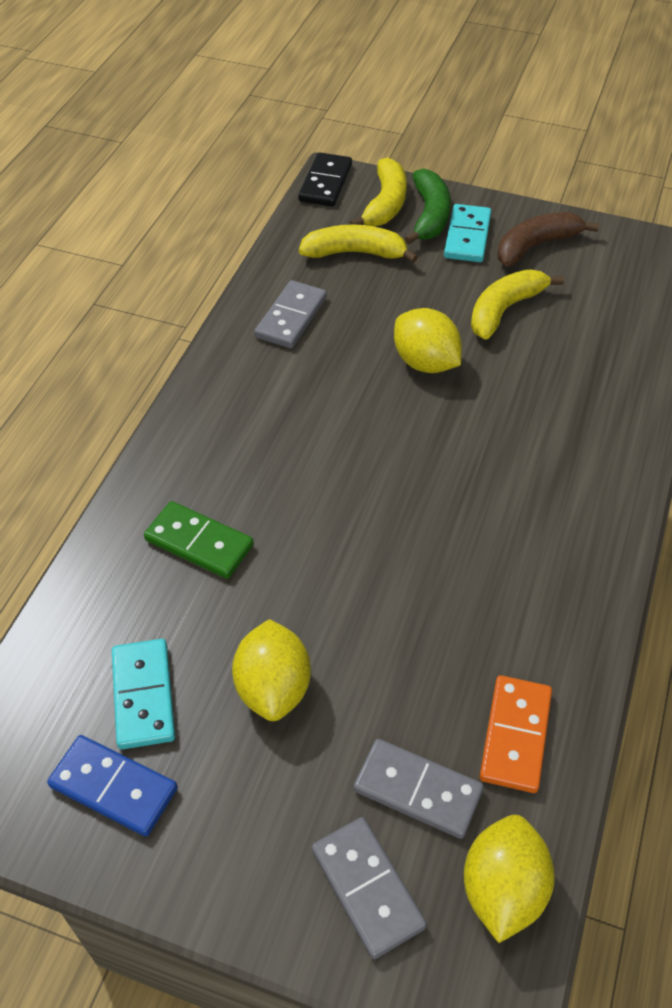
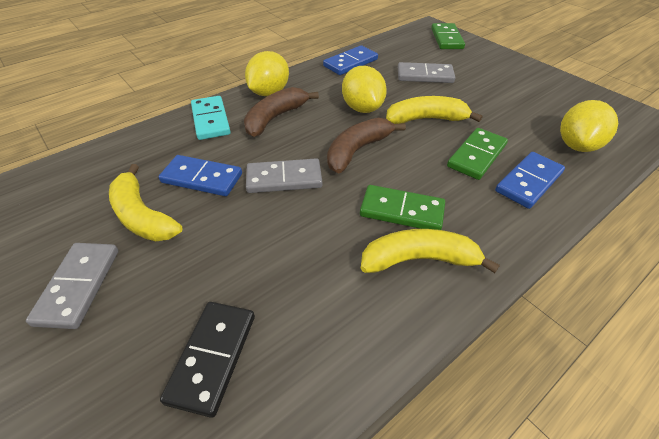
blue domino: 1 -> 3
brown banana: 1 -> 2
green banana: 1 -> 0
green domino: 1 -> 3
orange domino: 1 -> 0
turquoise domino: 2 -> 1

